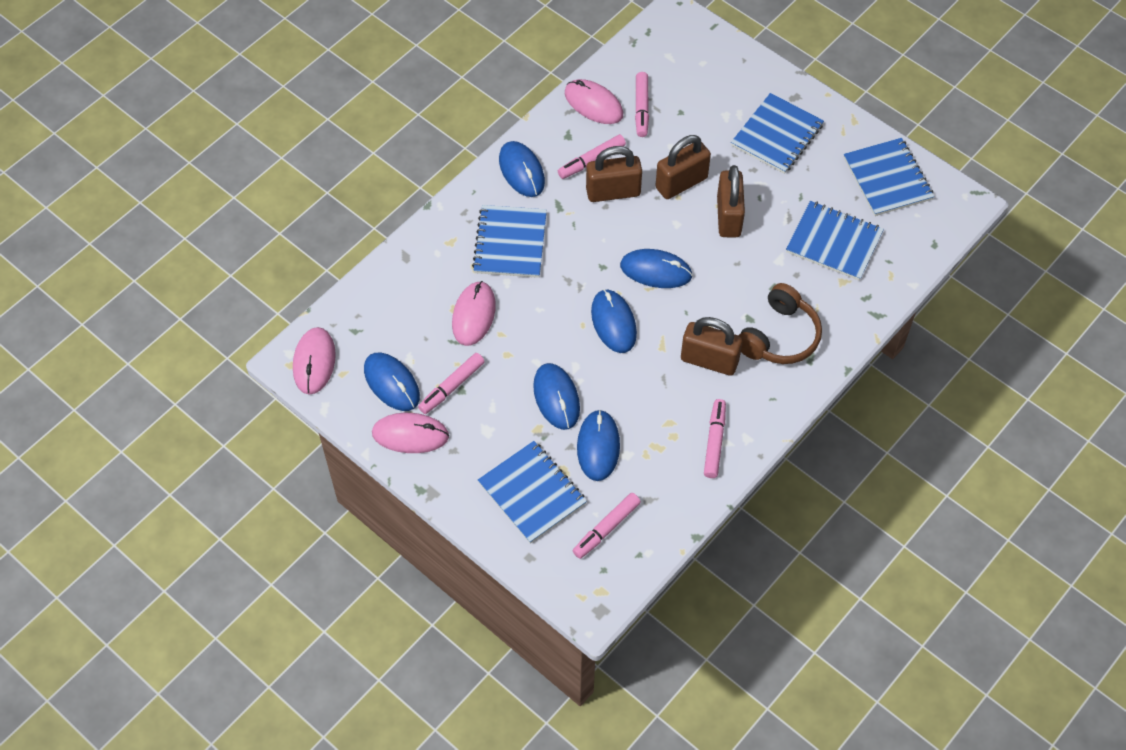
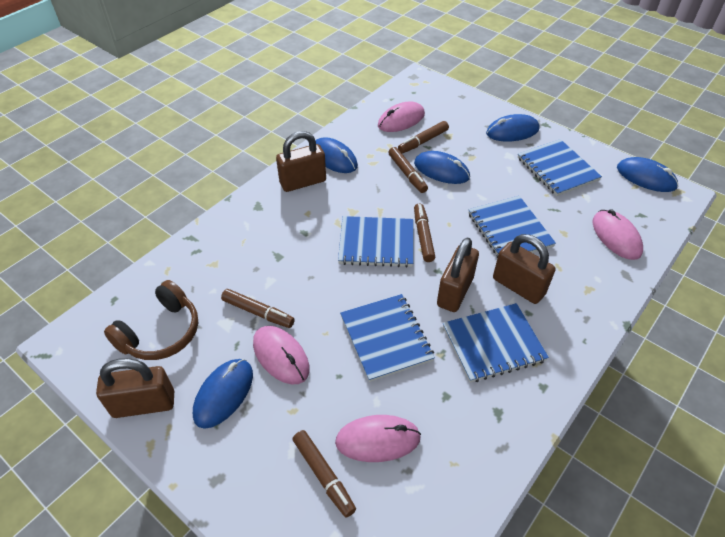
blue mouse: 6 -> 5
brown marker: 0 -> 5
pink marker: 5 -> 0

